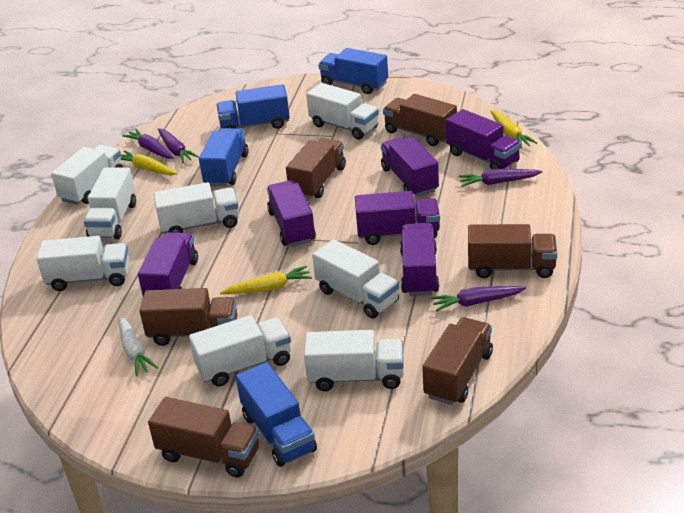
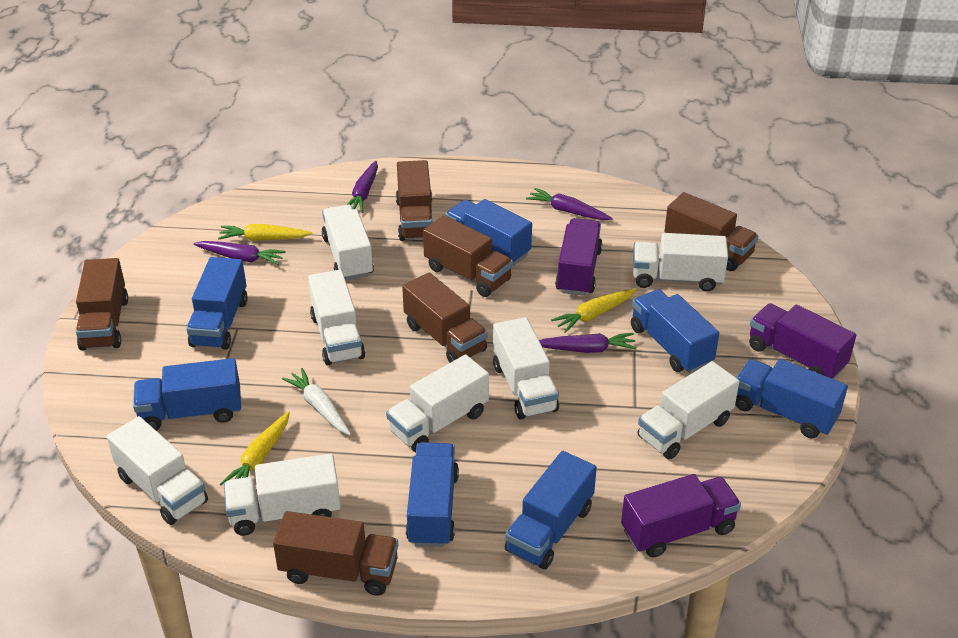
blue truck: 4 -> 7
purple truck: 6 -> 3

